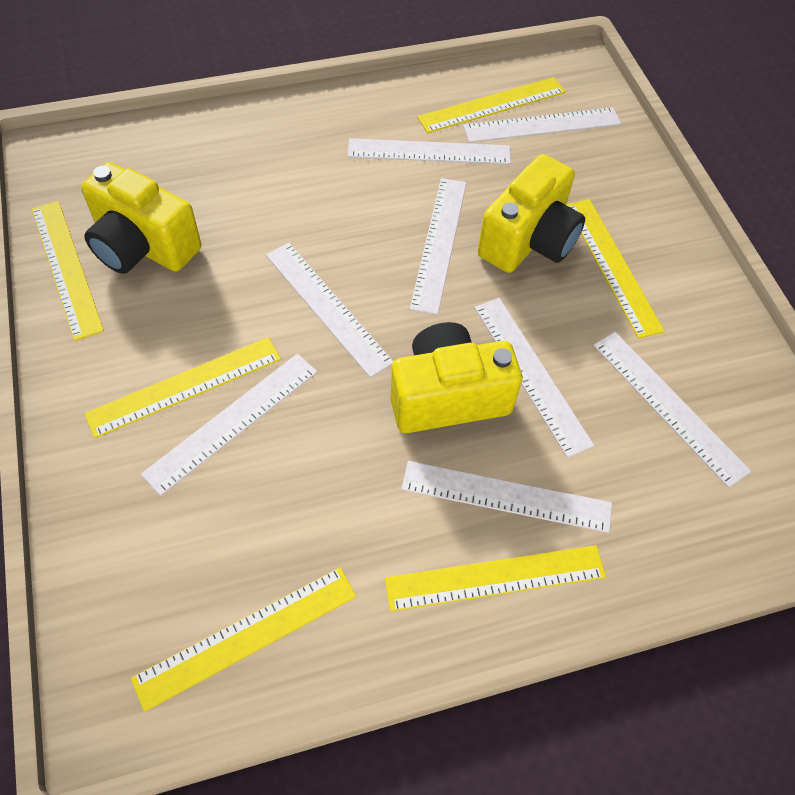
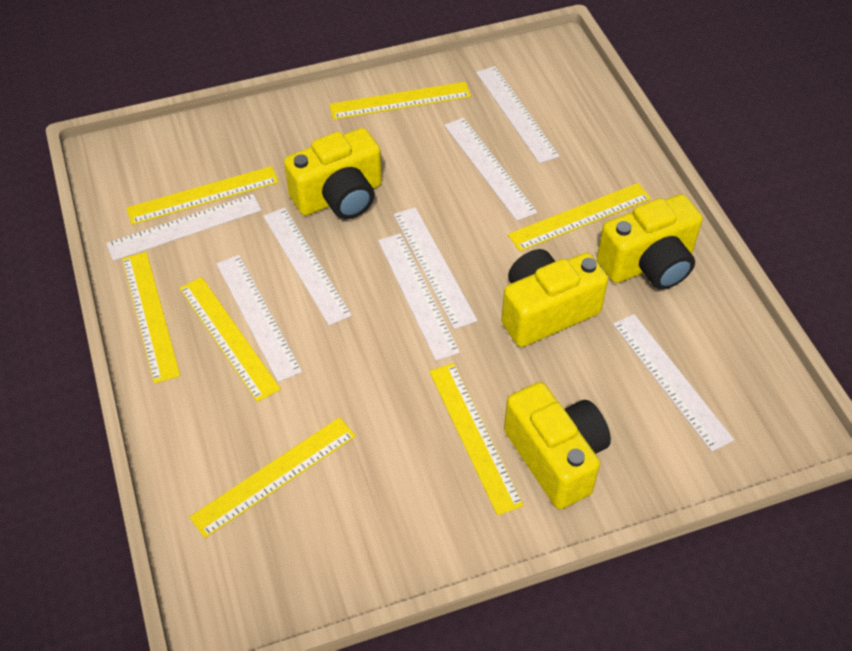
yellow camera: 3 -> 4
yellow ruler: 6 -> 7

